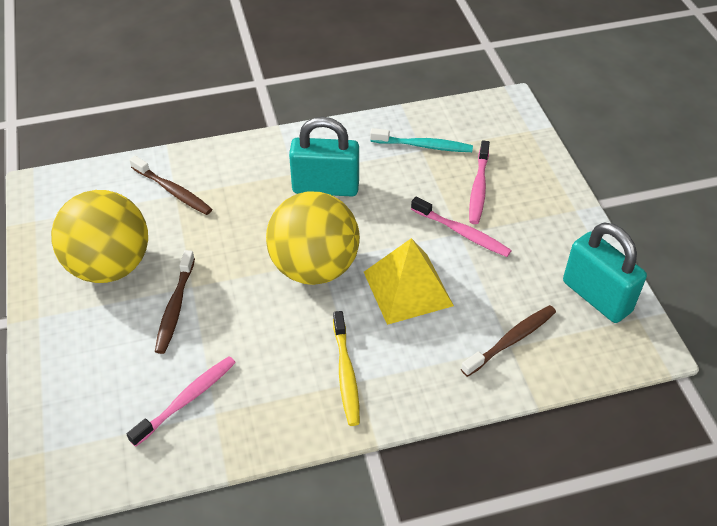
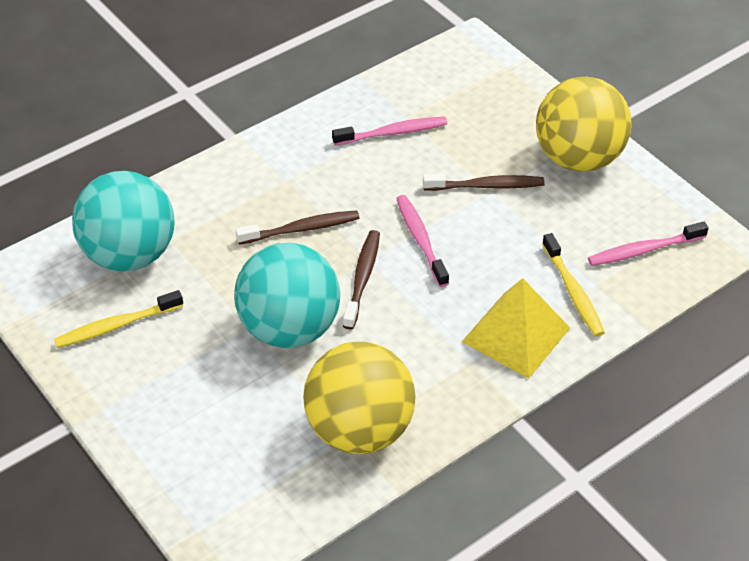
turquoise ball: 0 -> 2
turquoise padlock: 2 -> 0
turquoise toothbrush: 1 -> 0
yellow toothbrush: 1 -> 2

